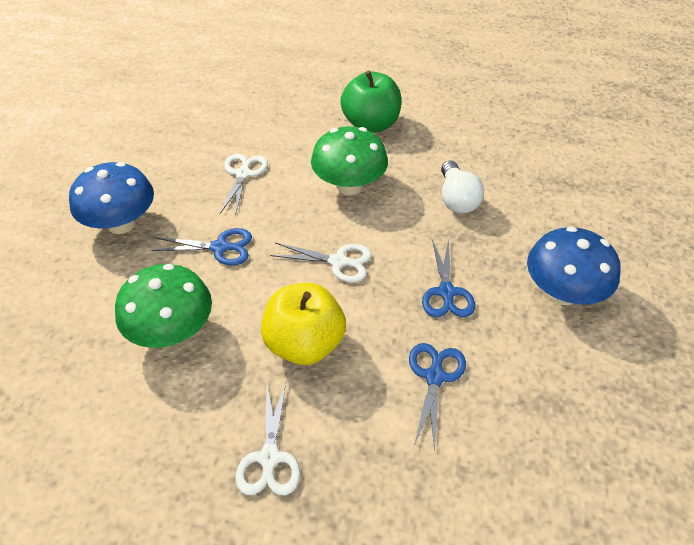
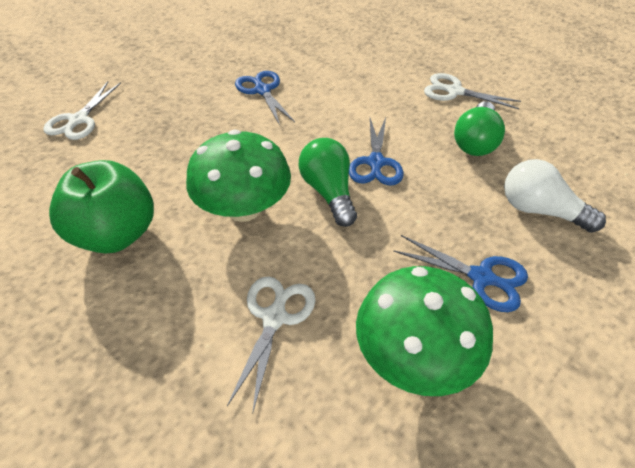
blue mushroom: 2 -> 0
green light bulb: 0 -> 2
yellow apple: 1 -> 0

